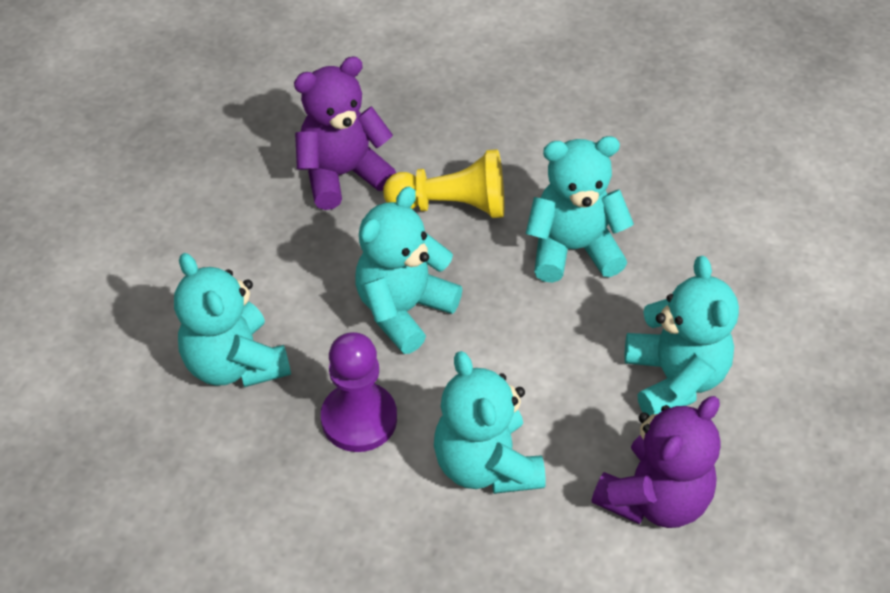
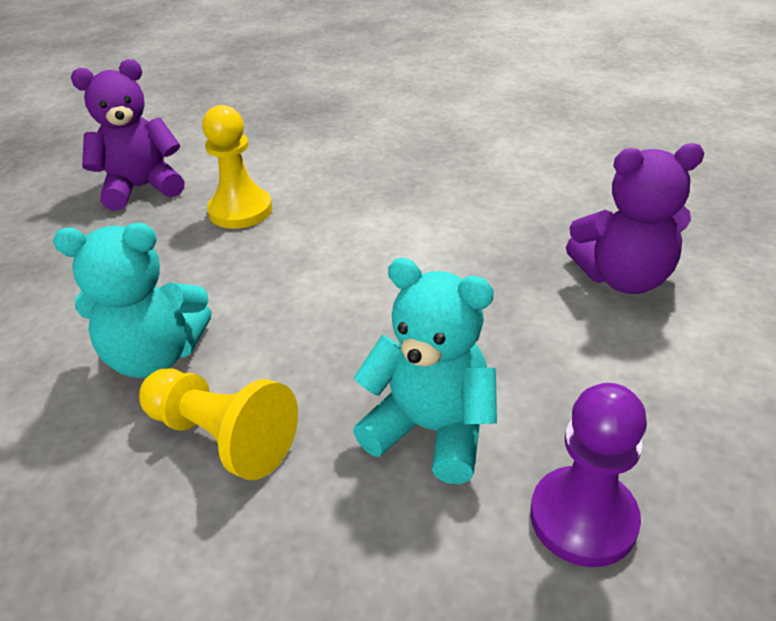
turquoise teddy bear: 5 -> 2
yellow pawn: 1 -> 2

